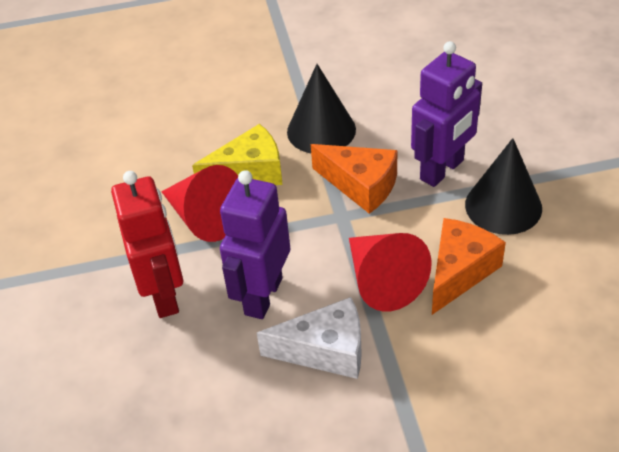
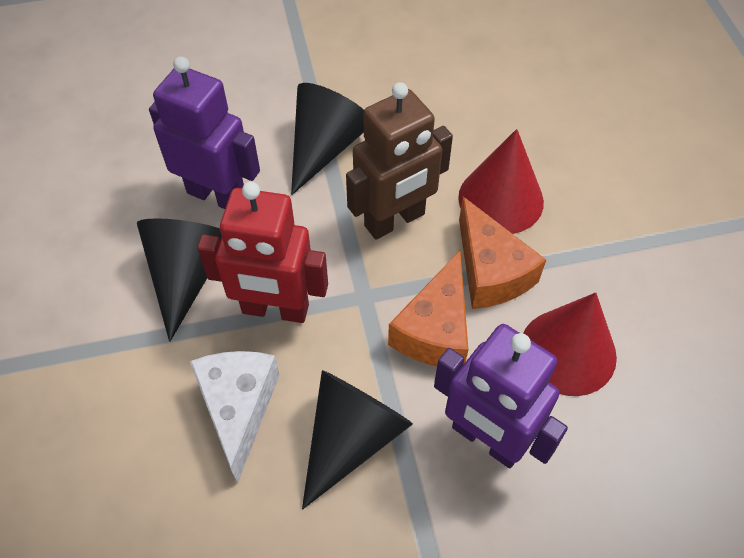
black cone: 2 -> 3
brown robot: 0 -> 1
yellow cheese: 1 -> 0

